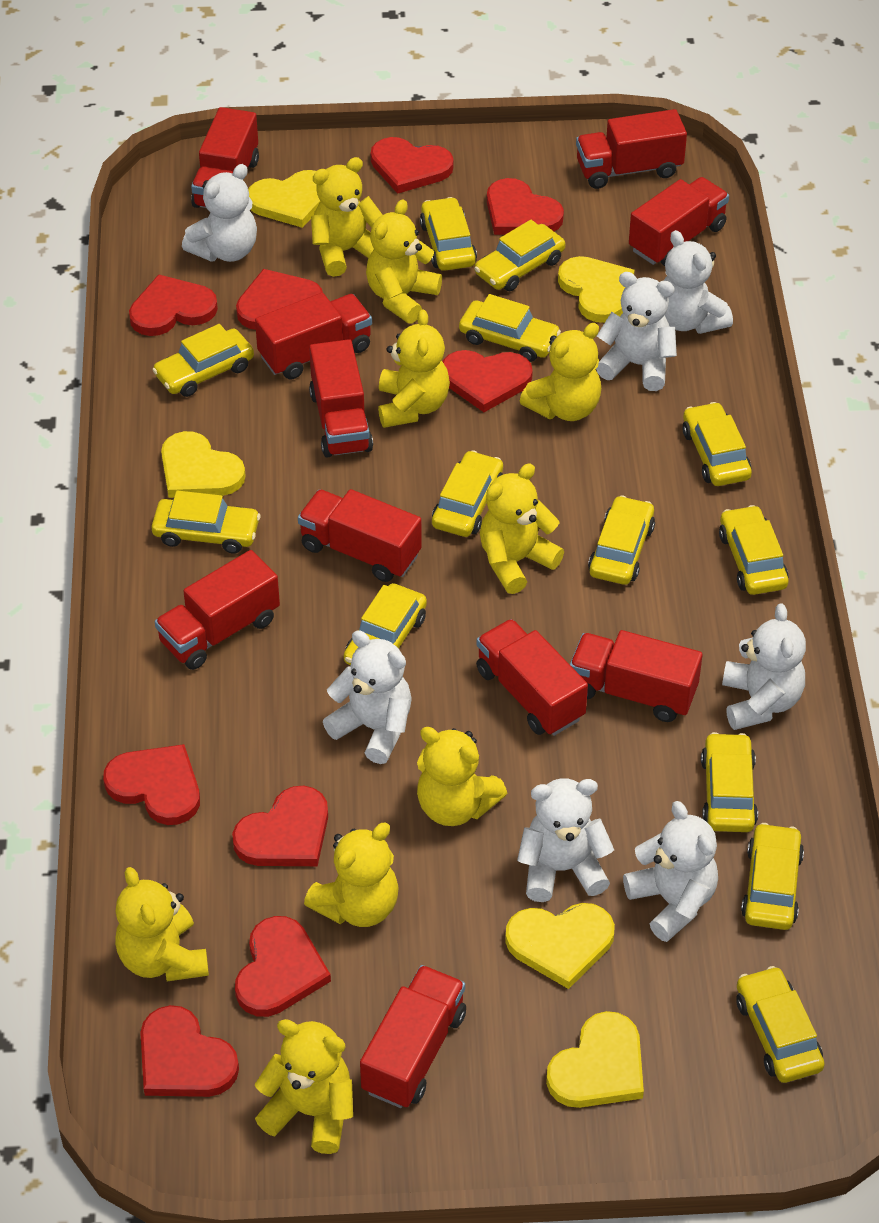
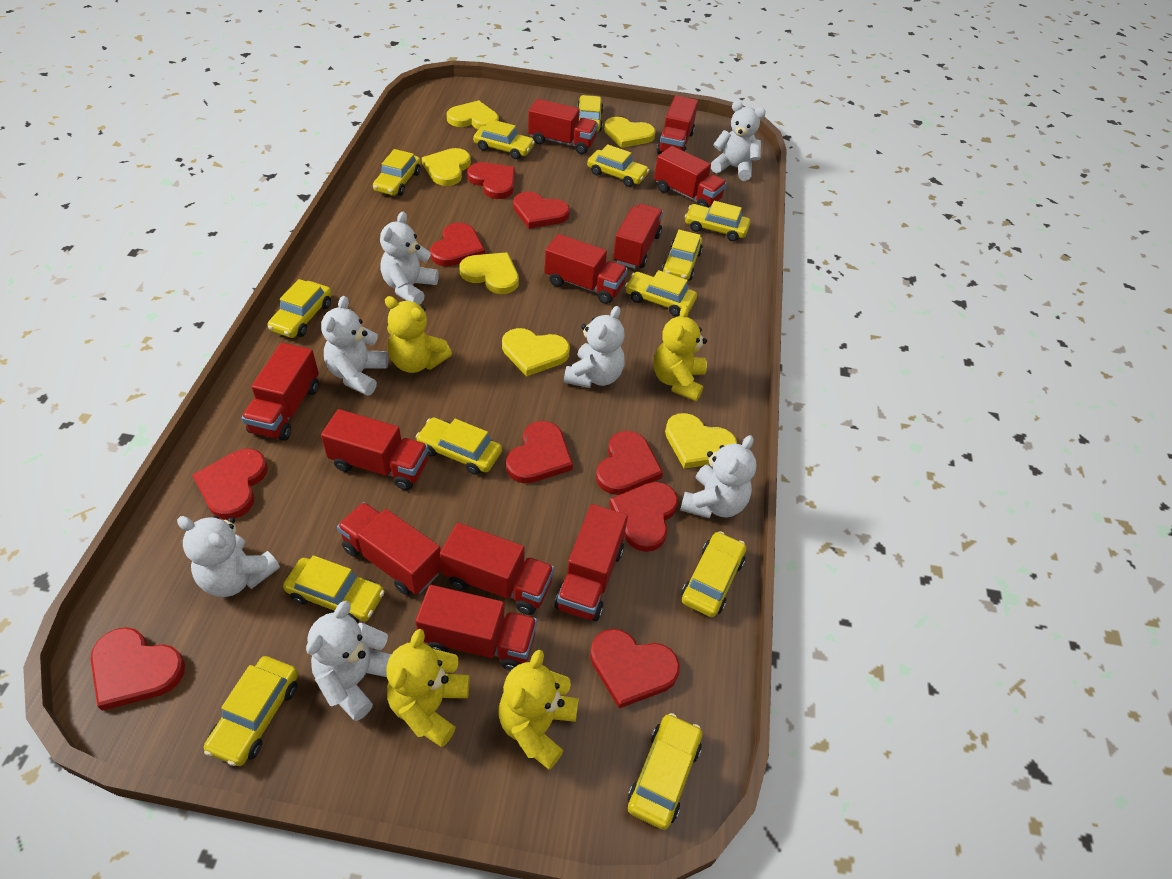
red truck: 10 -> 11
yellow heart: 5 -> 6
yellow teddy bear: 9 -> 4

